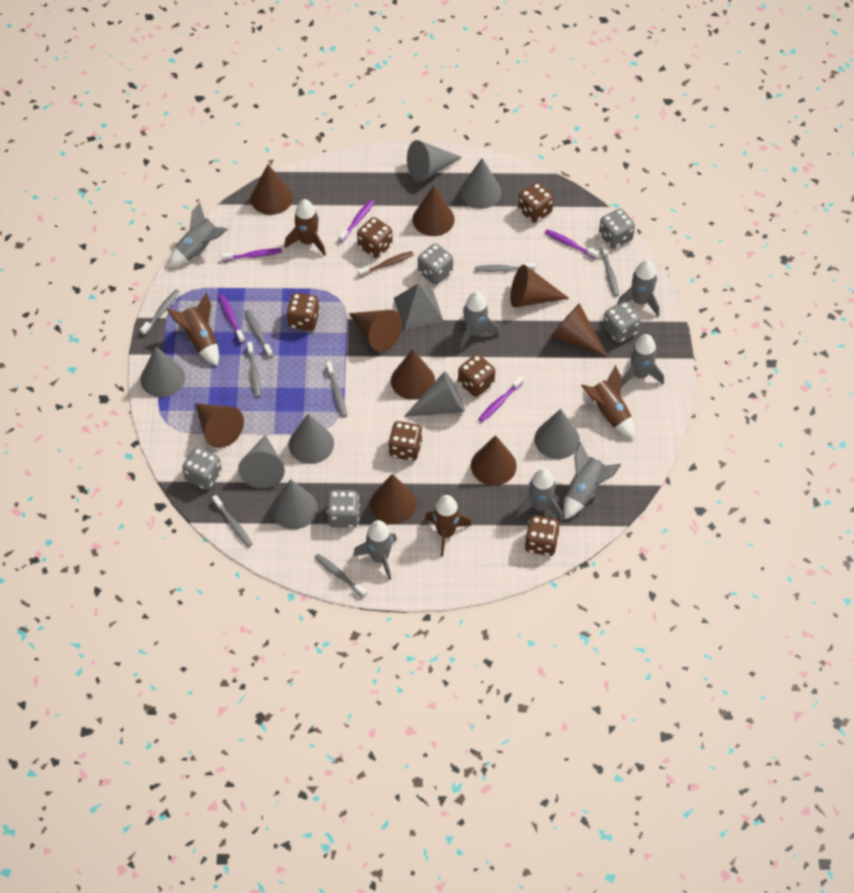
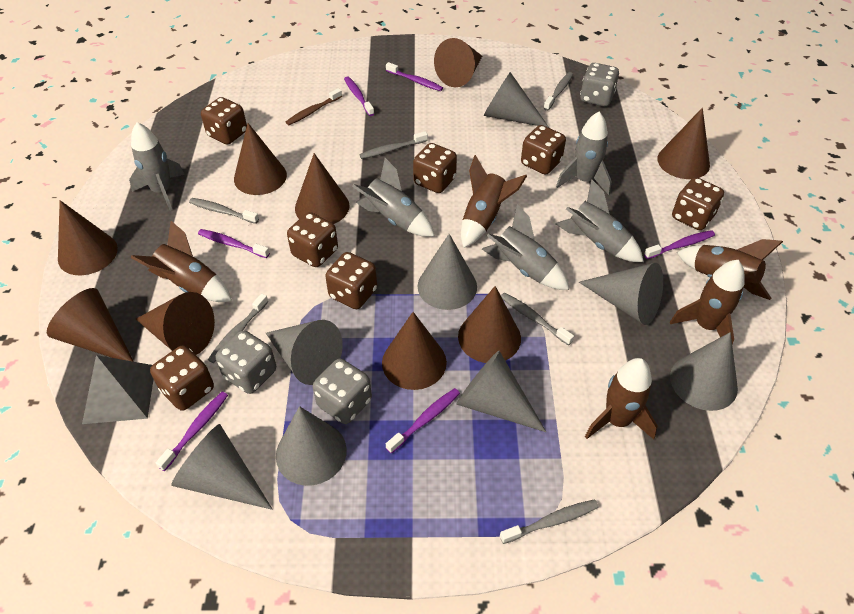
brown dice: 6 -> 7
brown rocket: 4 -> 5
grey dice: 5 -> 3
grey rocket: 7 -> 5
grey toothbrush: 8 -> 6
purple toothbrush: 5 -> 6

